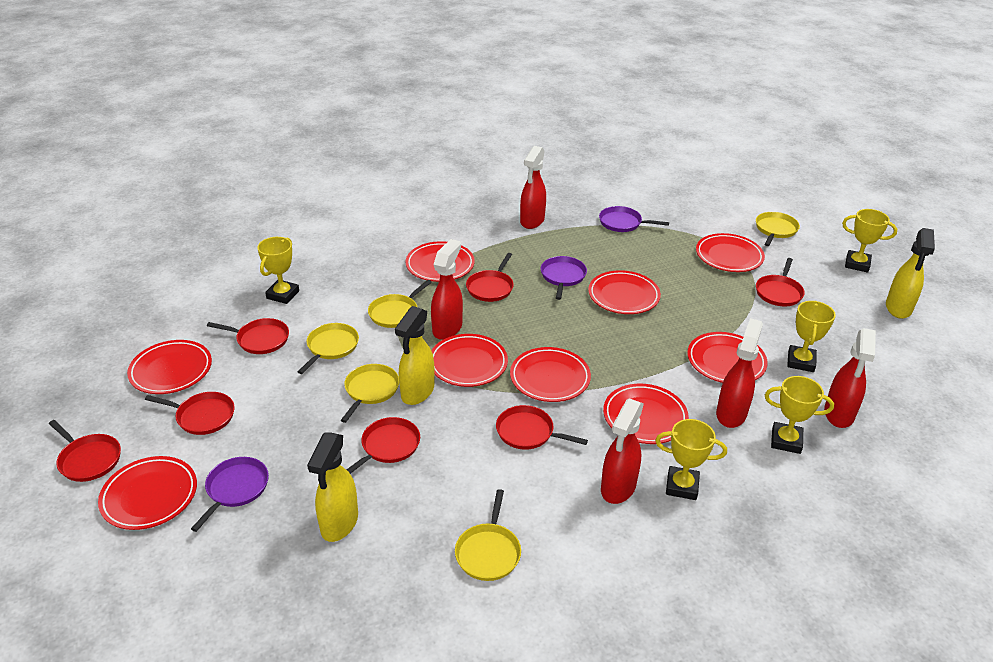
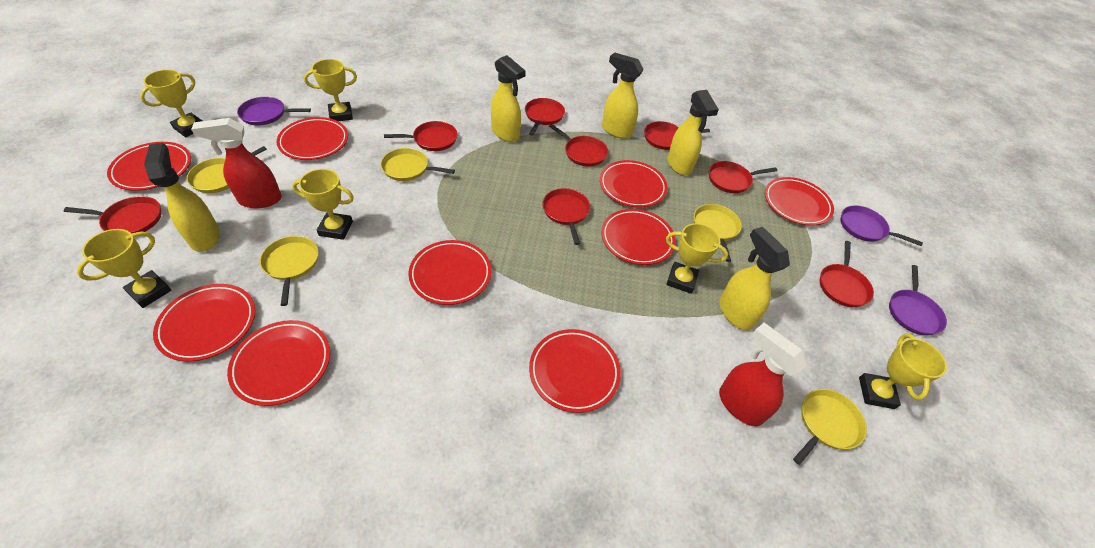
red pan: 7 -> 8
red spray bottle: 5 -> 2
yellow spray bottle: 3 -> 5
yellow trophy: 5 -> 6

